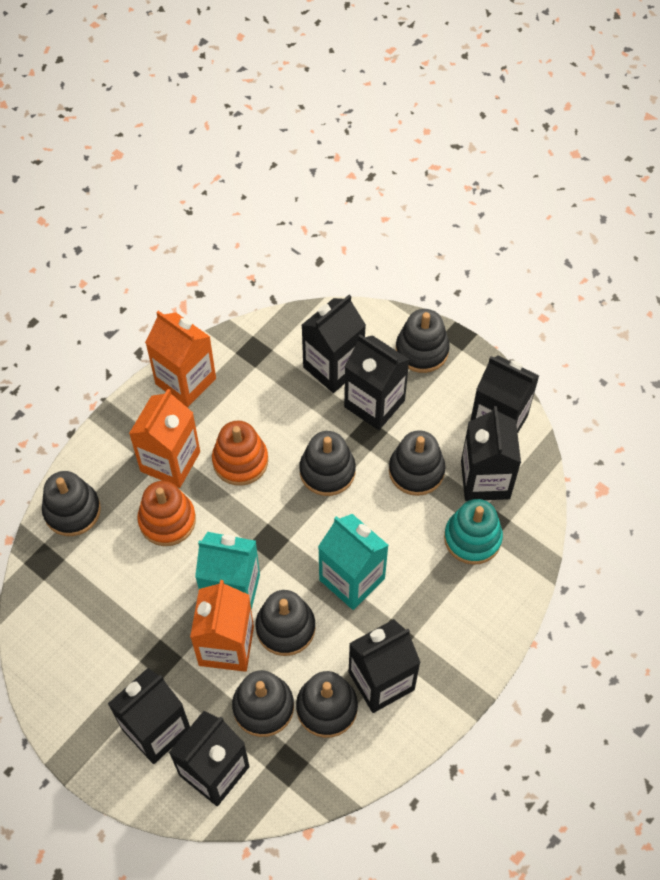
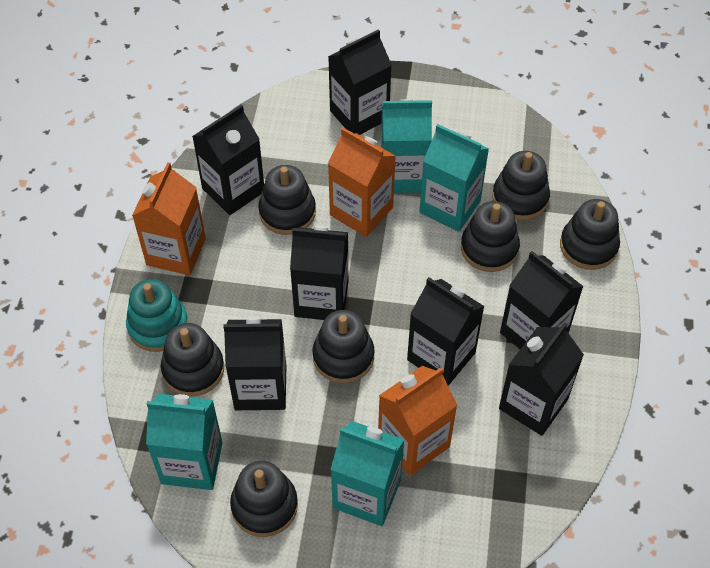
orange stacking toy: 2 -> 0
turquoise carton: 2 -> 4

